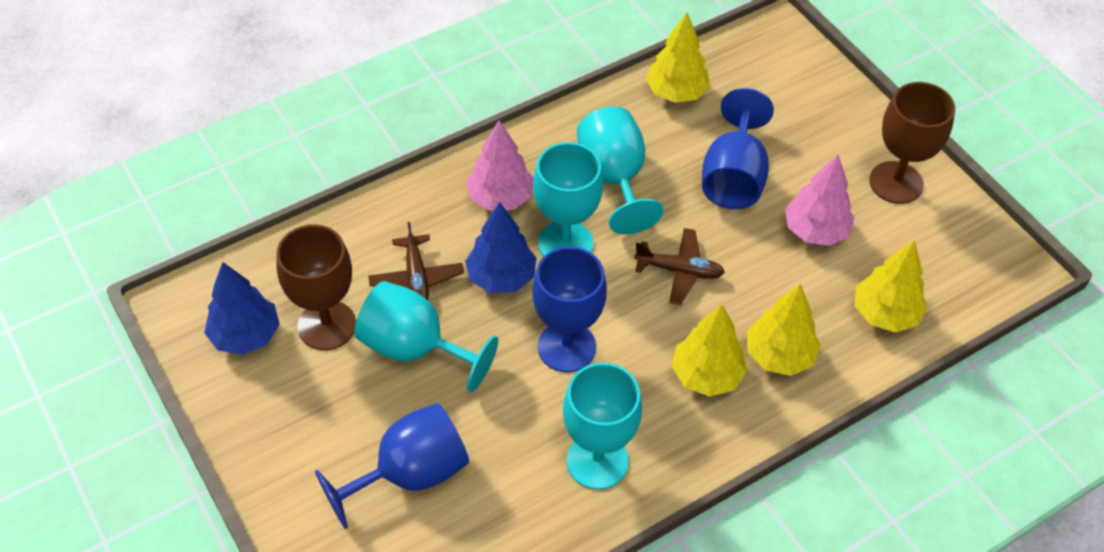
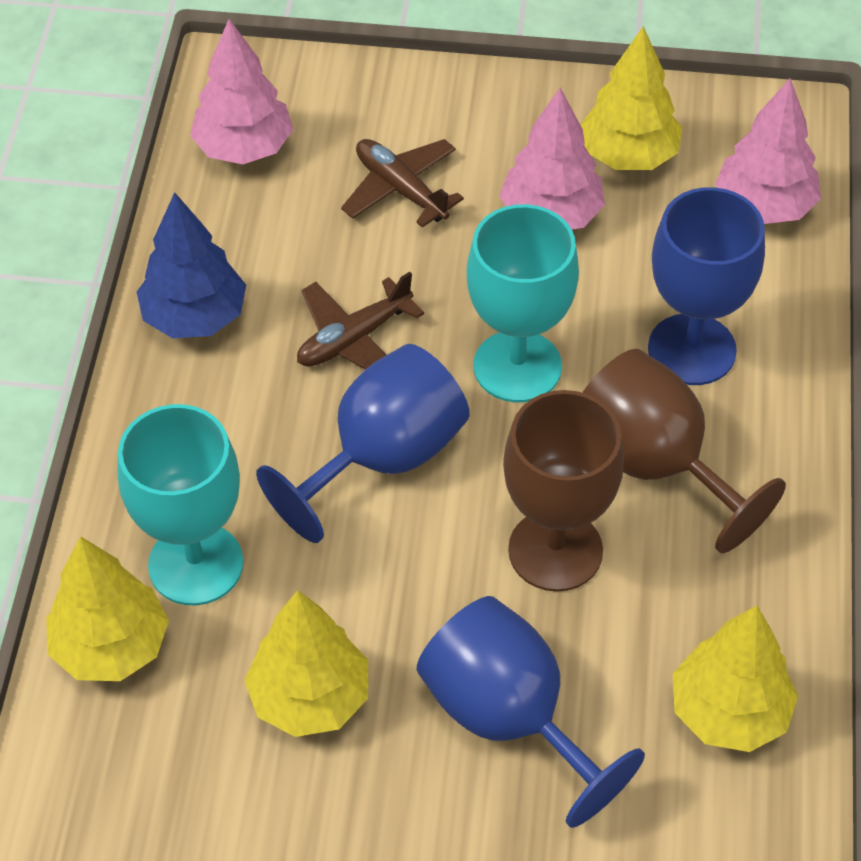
blue tree: 2 -> 1
pink tree: 2 -> 3
turquoise goblet: 4 -> 2

